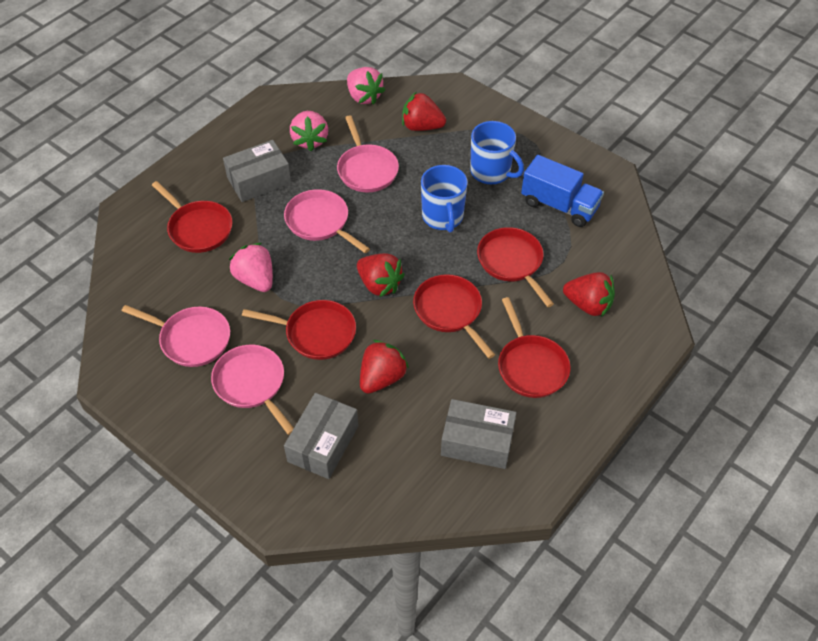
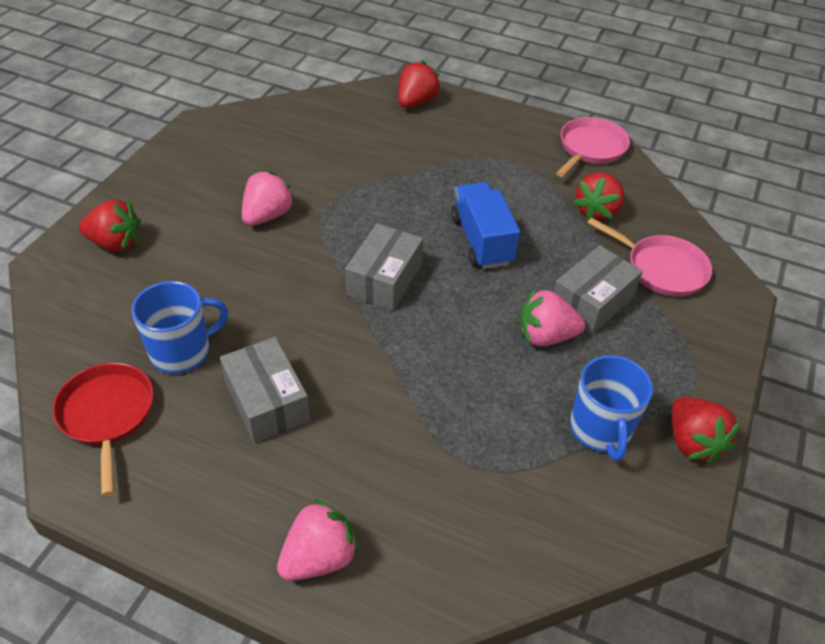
pink pan: 4 -> 2
red pan: 5 -> 1

